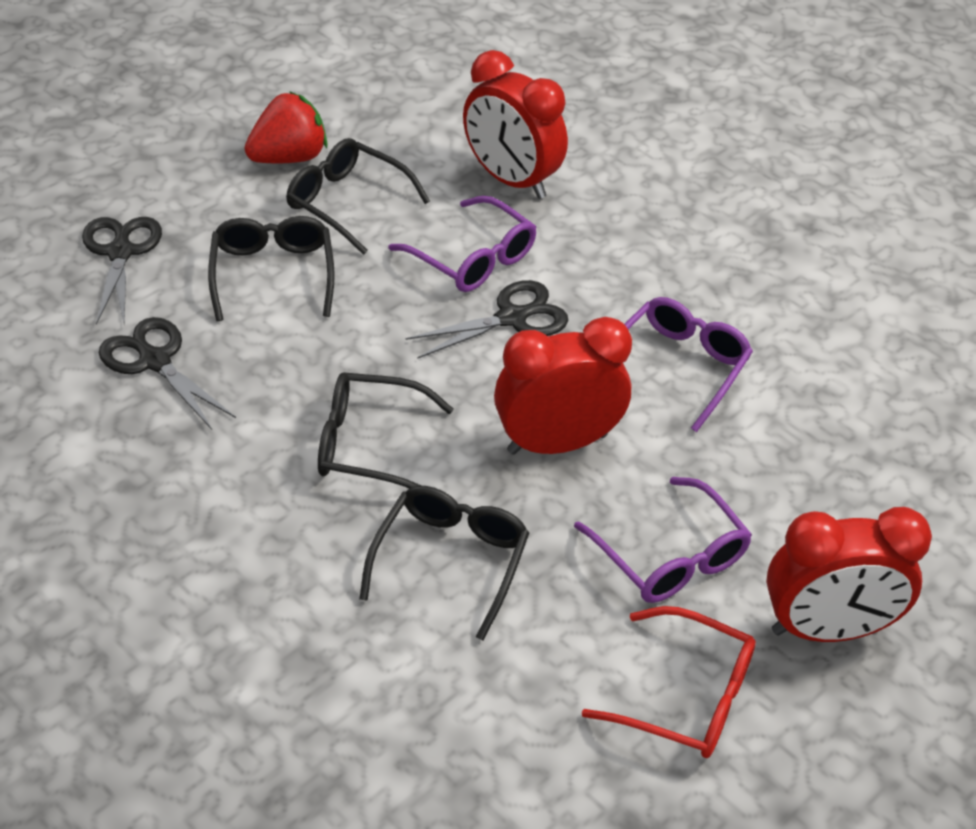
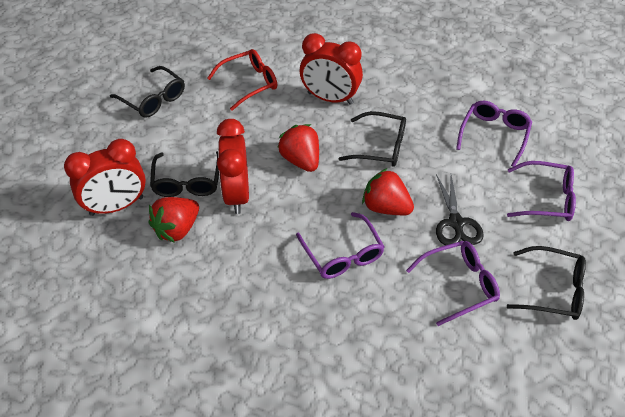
black scissors: 3 -> 1
purple glasses: 3 -> 4
red strawberry: 1 -> 3

